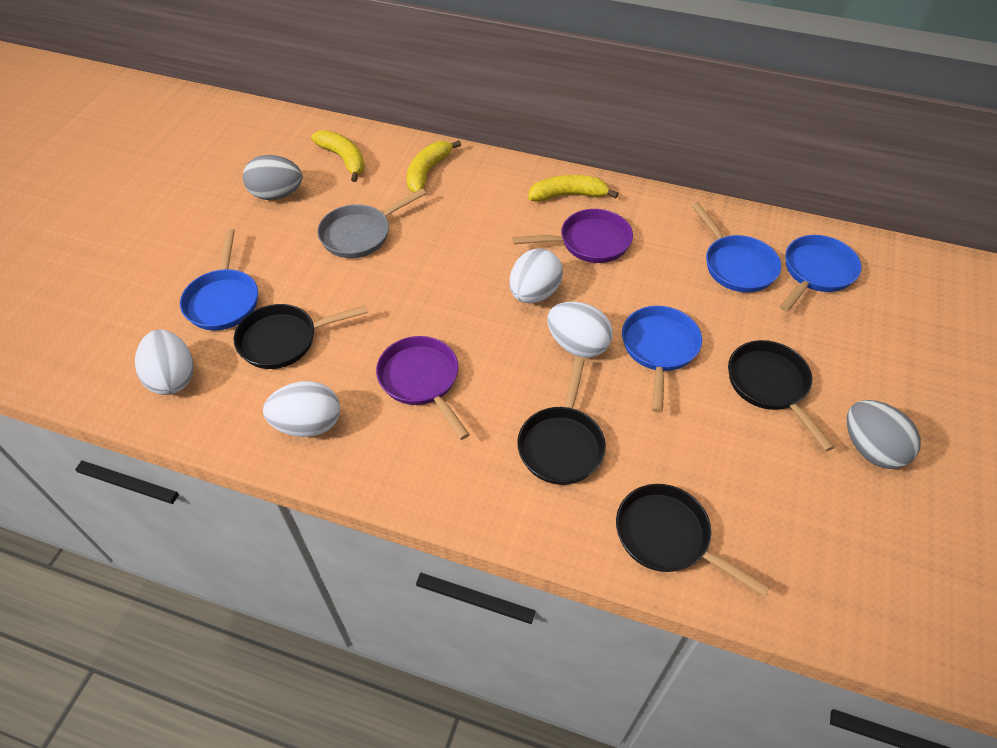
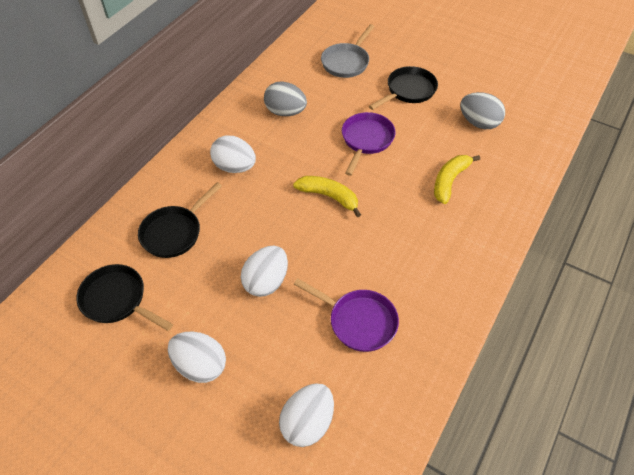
black pan: 4 -> 3
blue pan: 4 -> 0
yellow banana: 3 -> 2

